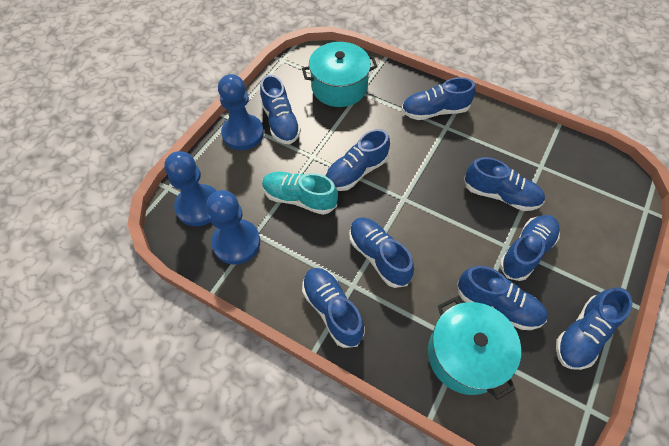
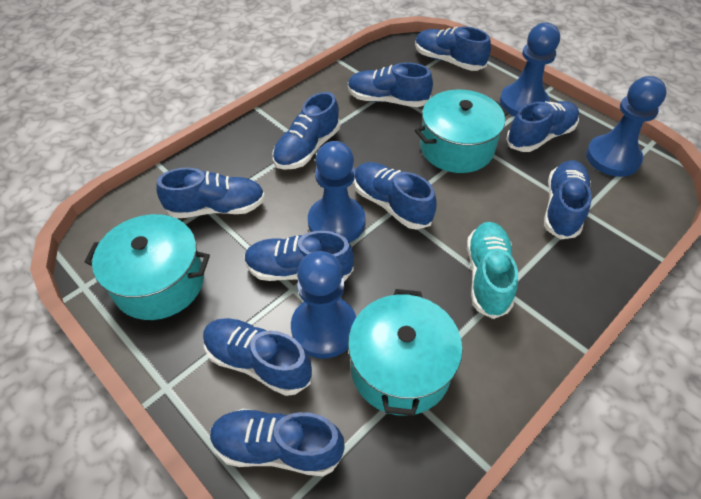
blue pawn: 3 -> 4
blue shoe: 9 -> 10
turquoise pot: 2 -> 3

